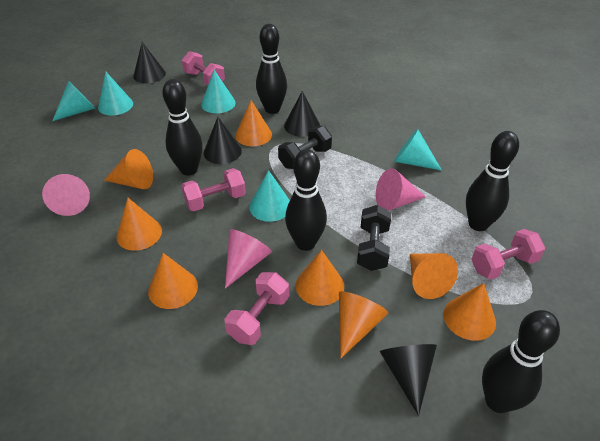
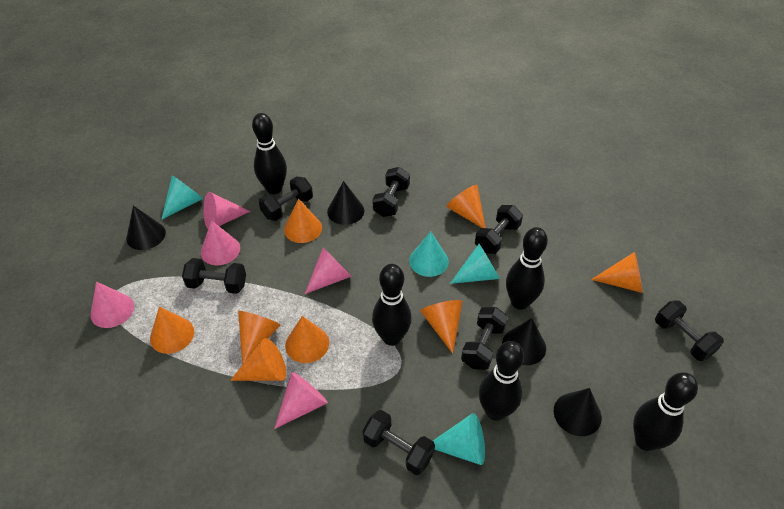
black dumbbell: 2 -> 7
pink cone: 3 -> 5
pink dumbbell: 4 -> 0
turquoise cone: 5 -> 4

